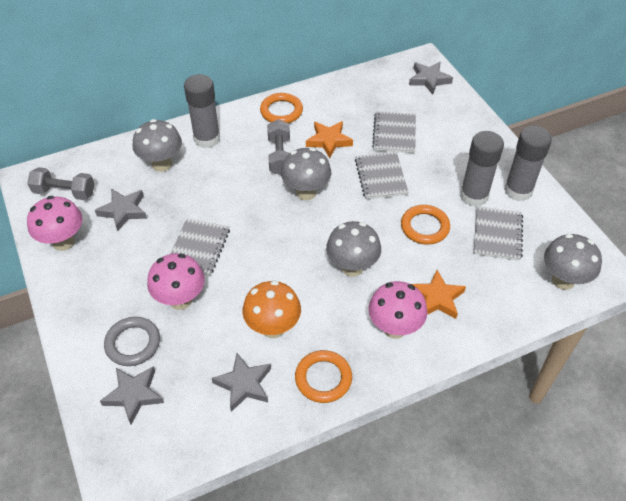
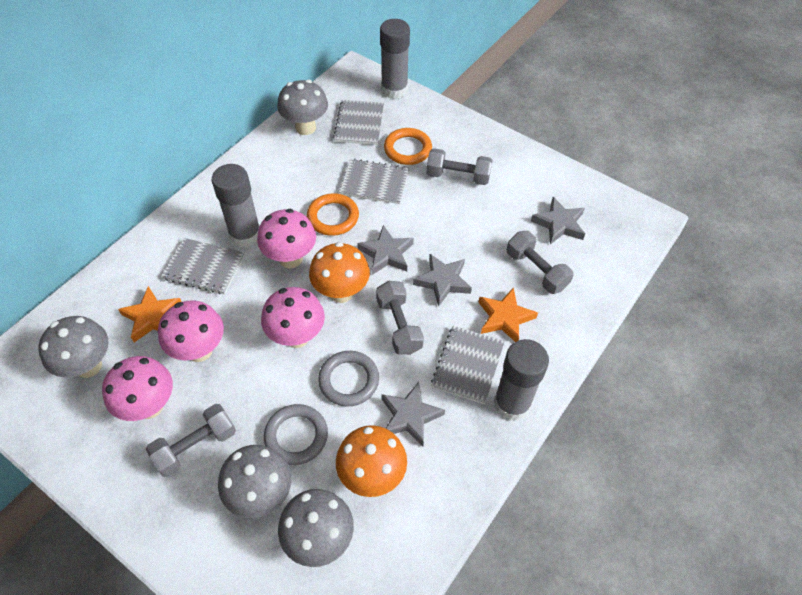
grey dumbbell: 2 -> 4
grey ring: 1 -> 2
orange mushroom: 1 -> 2
orange ring: 3 -> 2
pink mushroom: 3 -> 4

